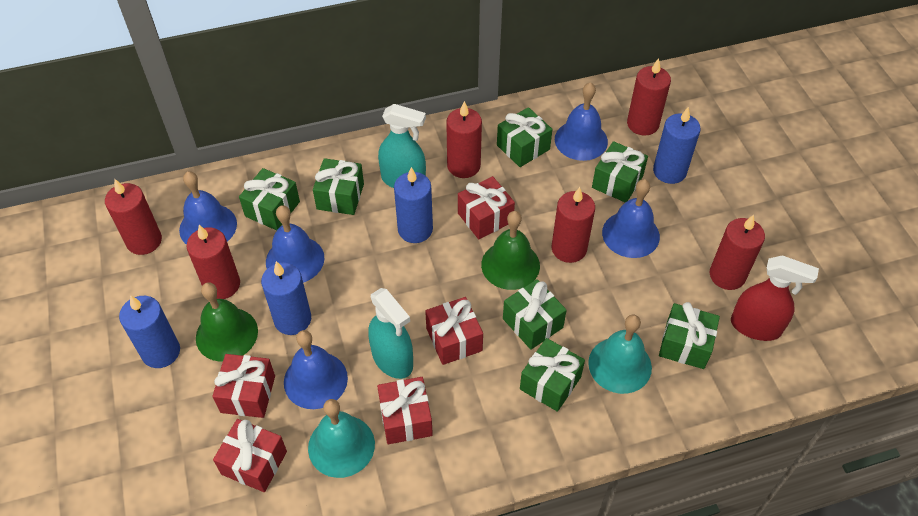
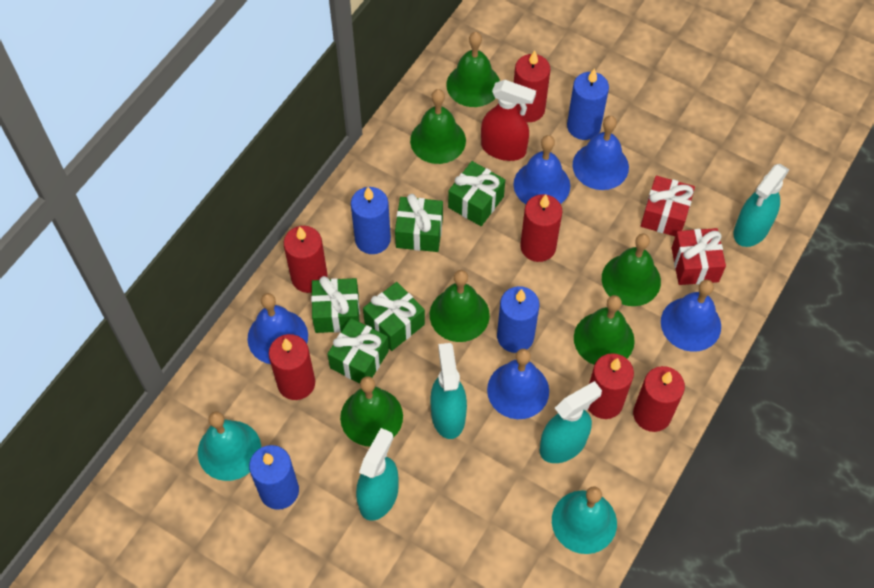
green bell: 2 -> 6
green gift: 7 -> 5
red gift: 5 -> 2
turquoise spray bottle: 2 -> 4

